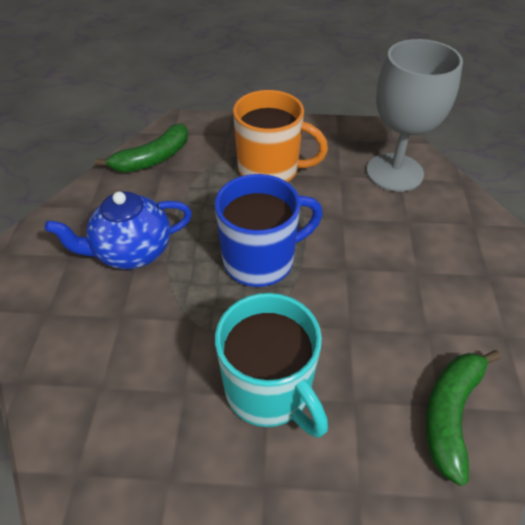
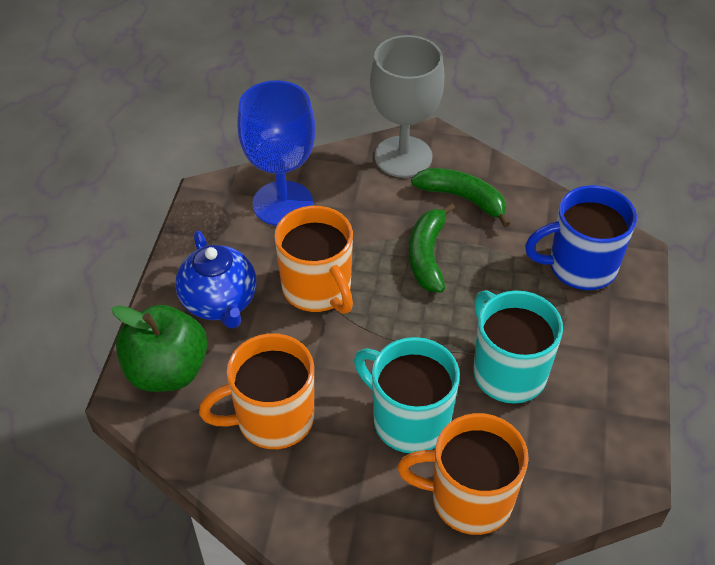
blue goblet: 0 -> 1
green apple: 0 -> 1
orange mug: 1 -> 3
turquoise mug: 1 -> 2

